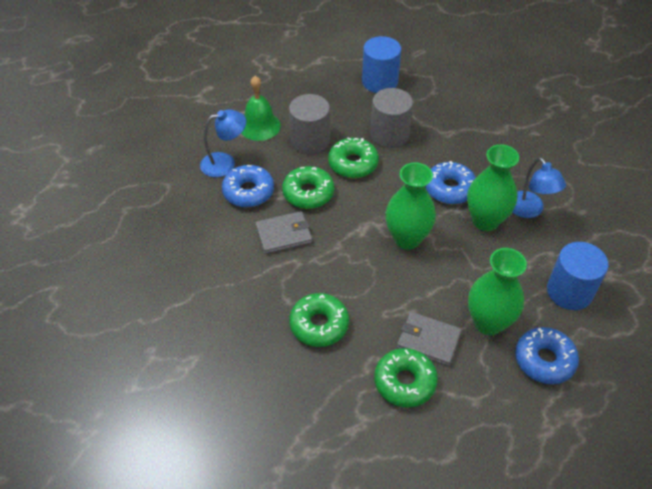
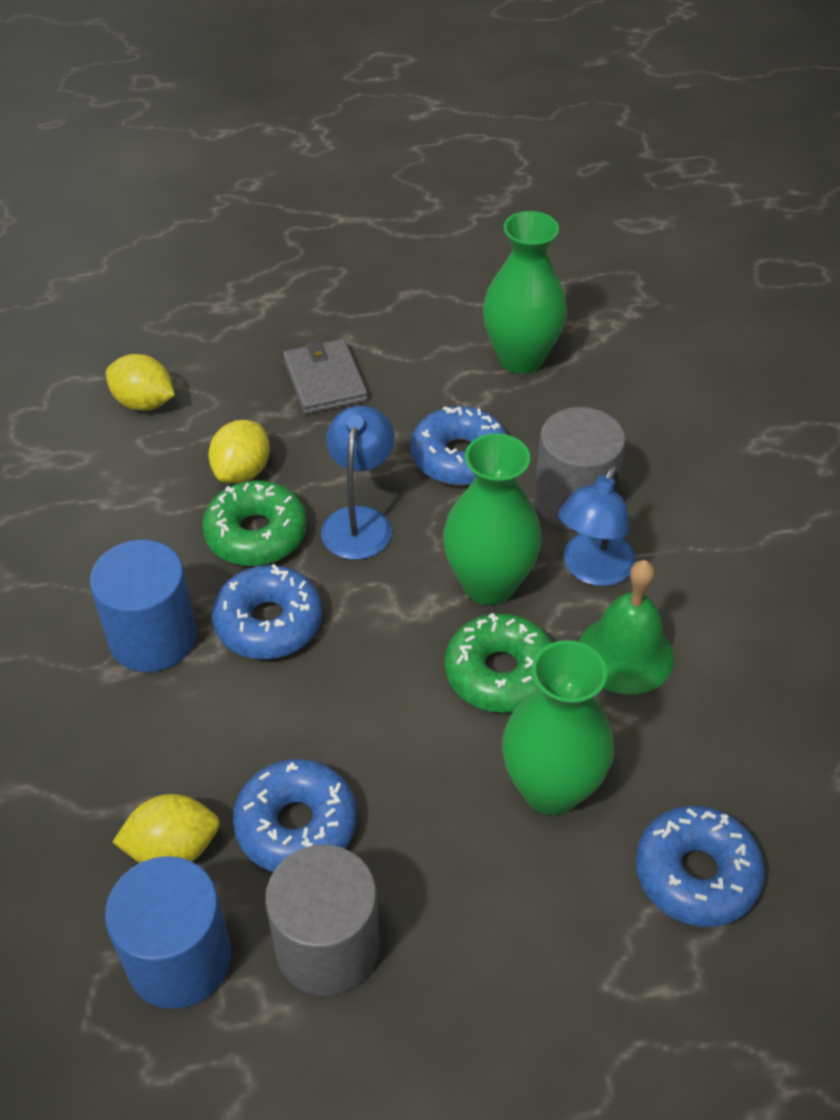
blue donut: 3 -> 4
green donut: 4 -> 2
grey wallet: 2 -> 1
yellow lemon: 0 -> 3

